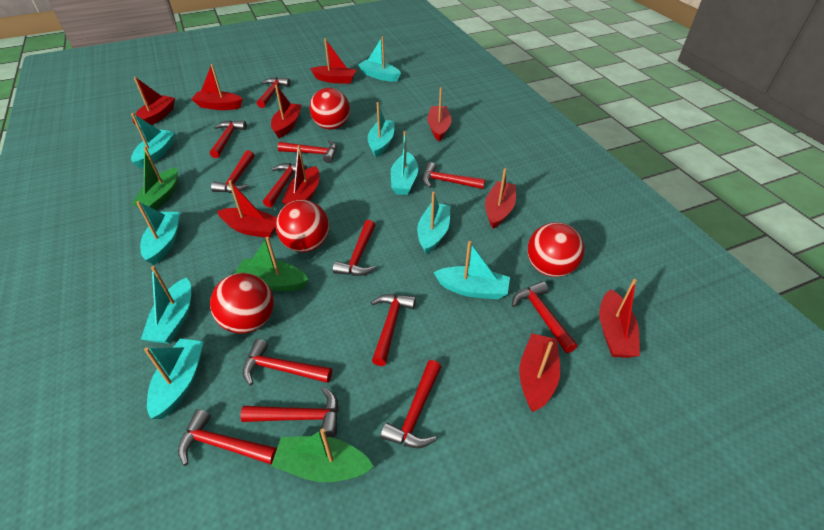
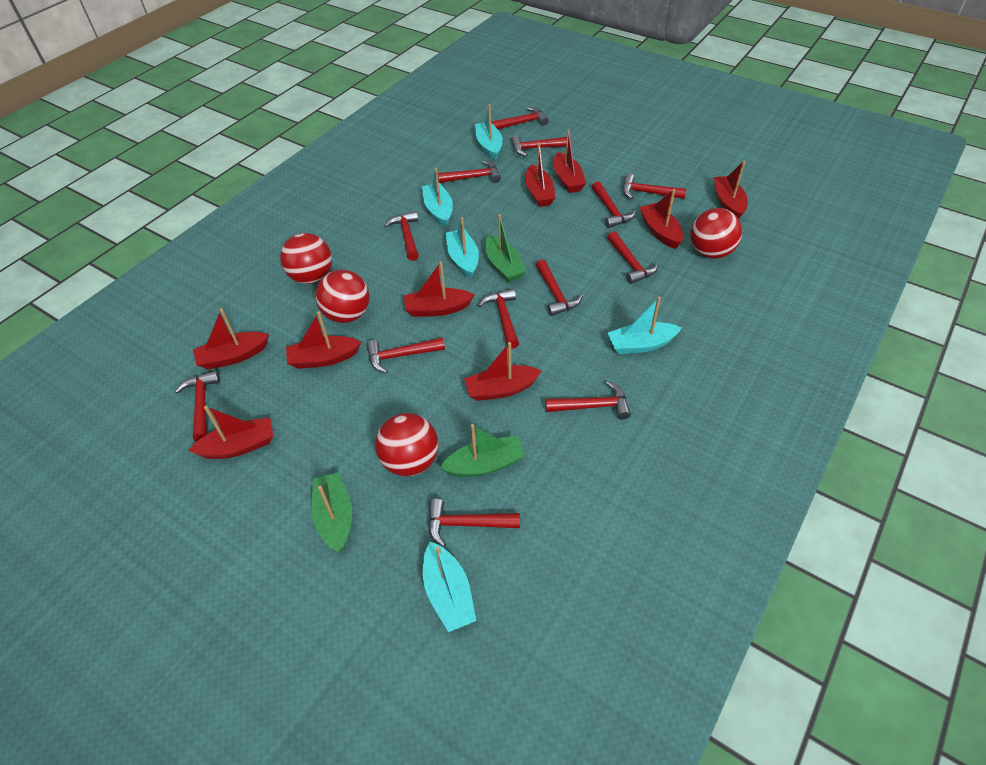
red boat: 10 -> 9
turquoise boat: 9 -> 5

